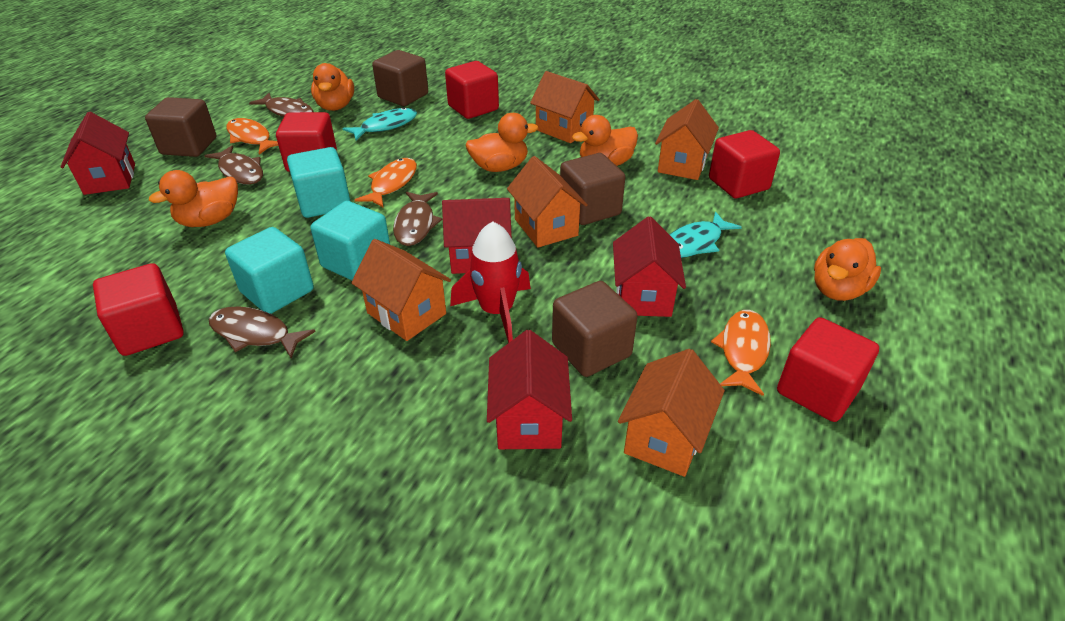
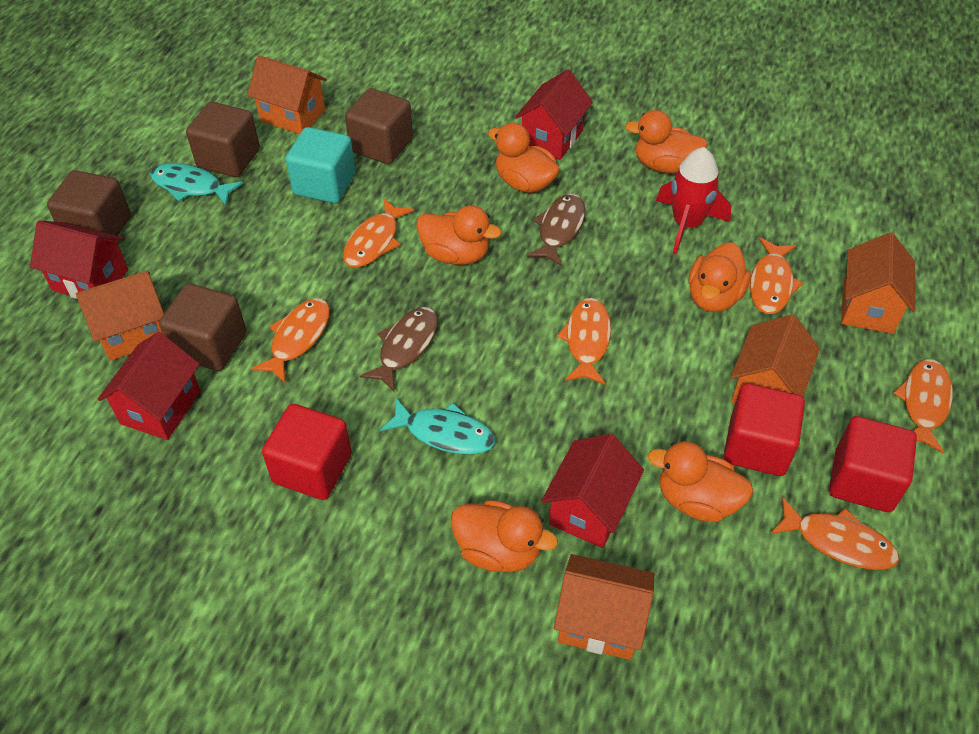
brown fish: 4 -> 2
orange duck: 5 -> 6
orange fish: 3 -> 6
red cube: 5 -> 3
turquoise cube: 3 -> 1

